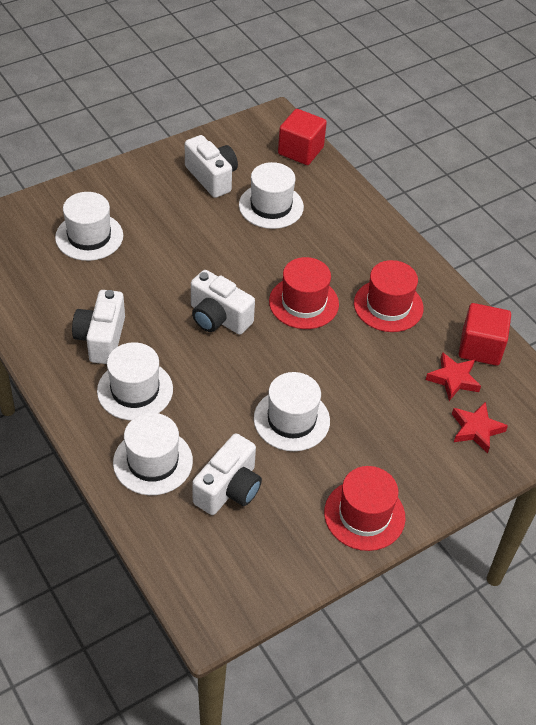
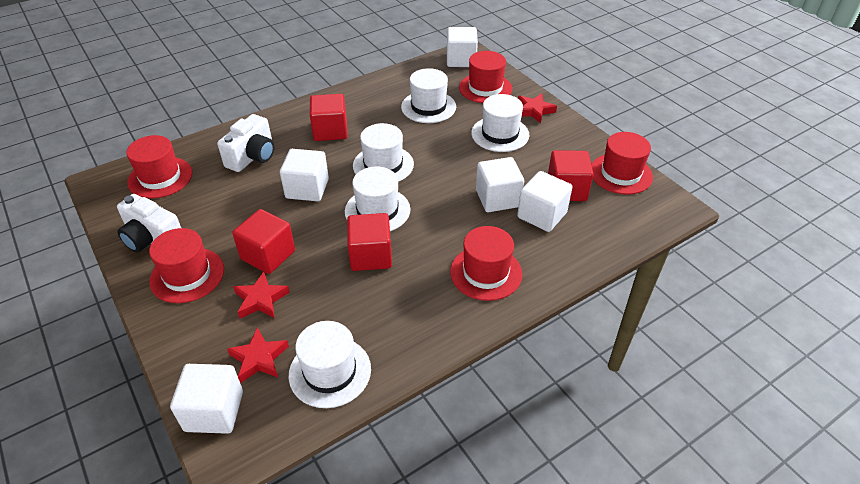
red cube: 2 -> 4
red hat: 3 -> 5
red star: 2 -> 3
white camera: 4 -> 2
white cube: 0 -> 5

